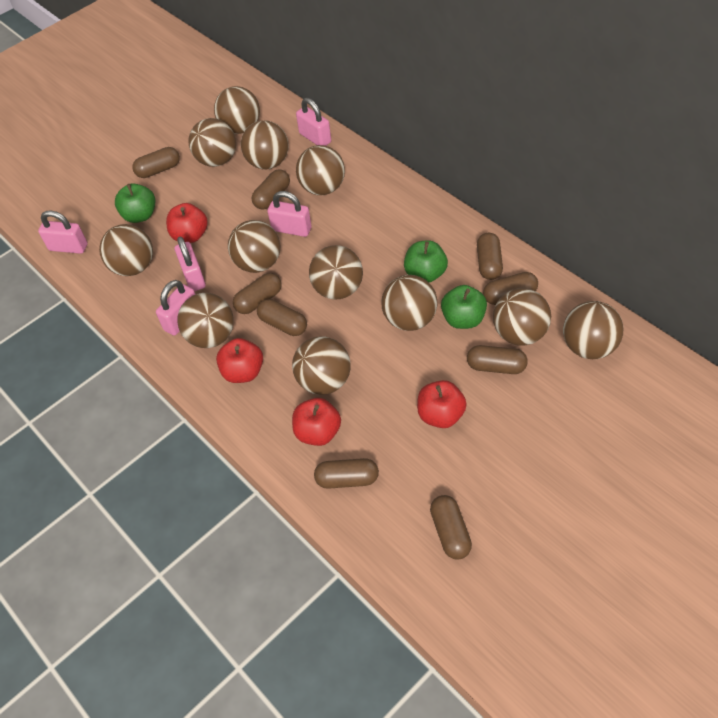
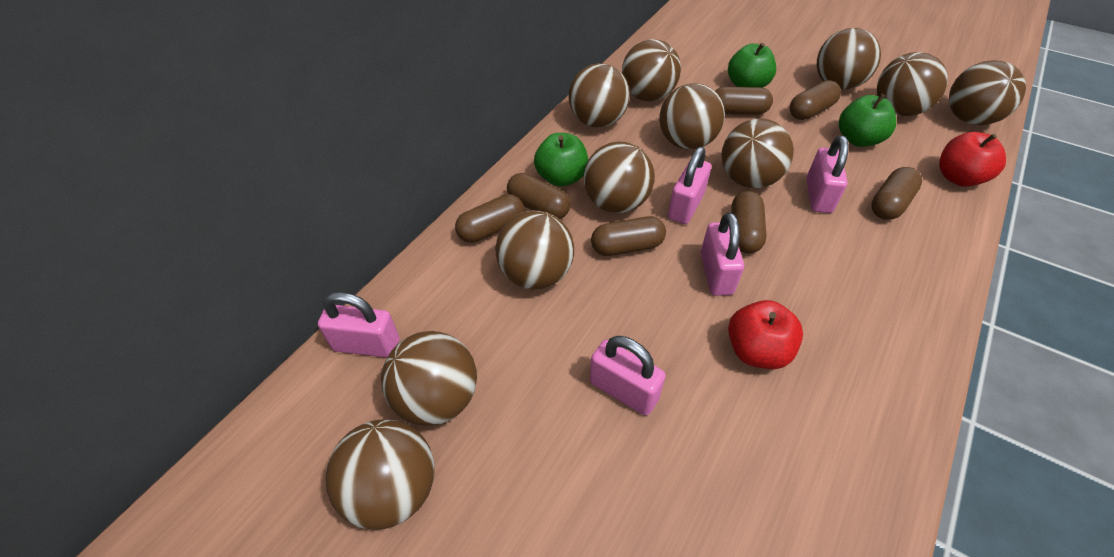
brown ball: 12 -> 11
brown capsule: 9 -> 7
red apple: 4 -> 2

